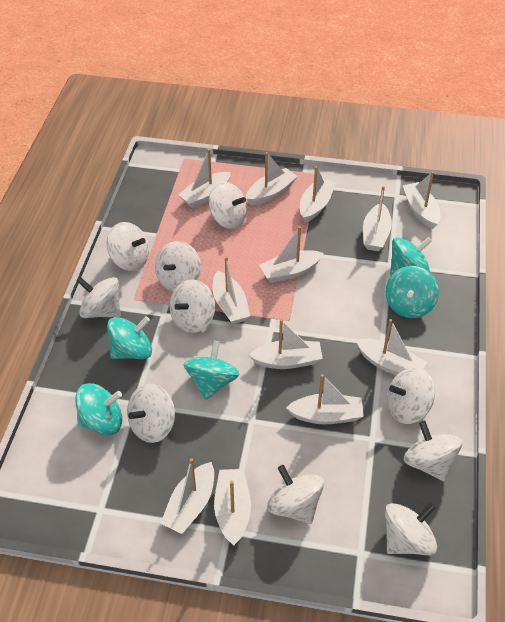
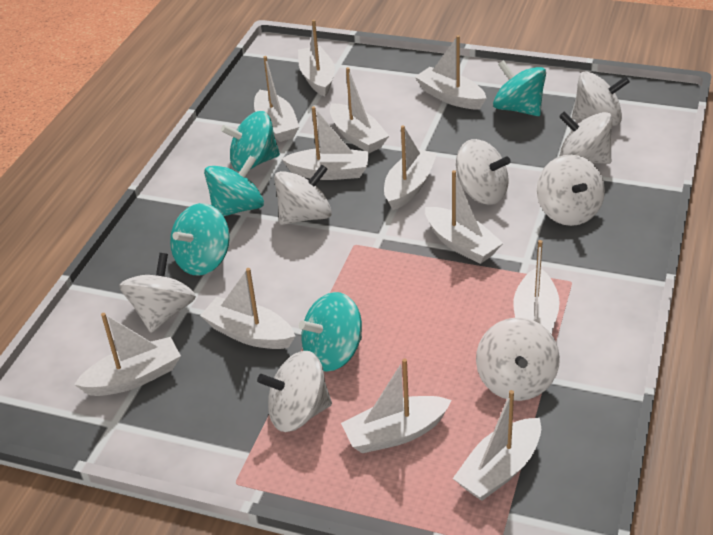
white spinning top: 10 -> 8

